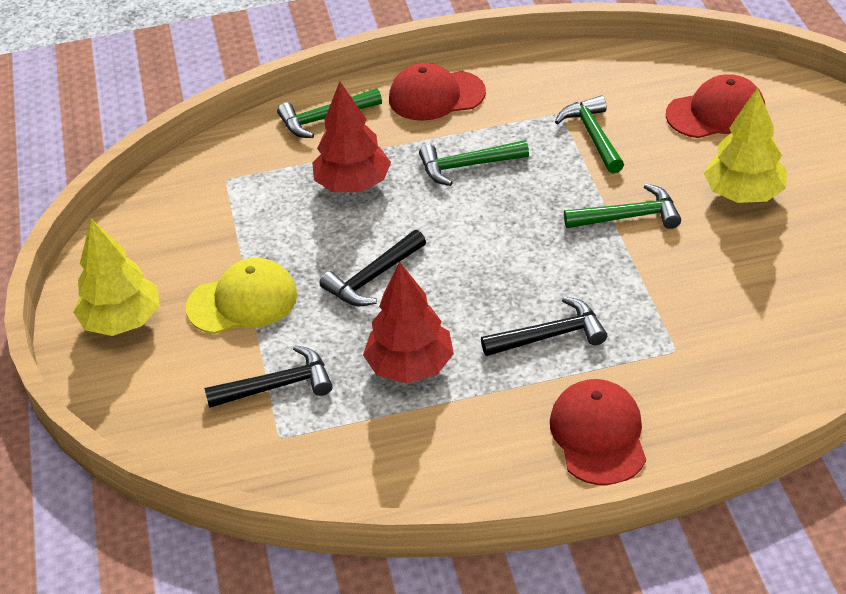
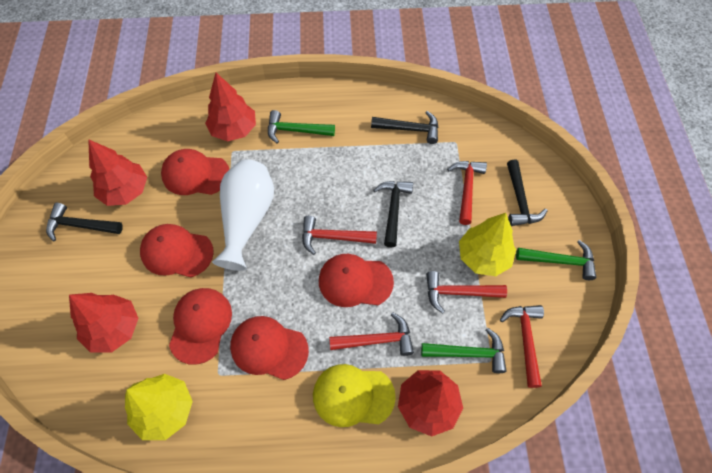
black hammer: 3 -> 4
green hammer: 4 -> 3
red cap: 3 -> 5
red hammer: 0 -> 5
red tree: 2 -> 4
white vase: 0 -> 1

